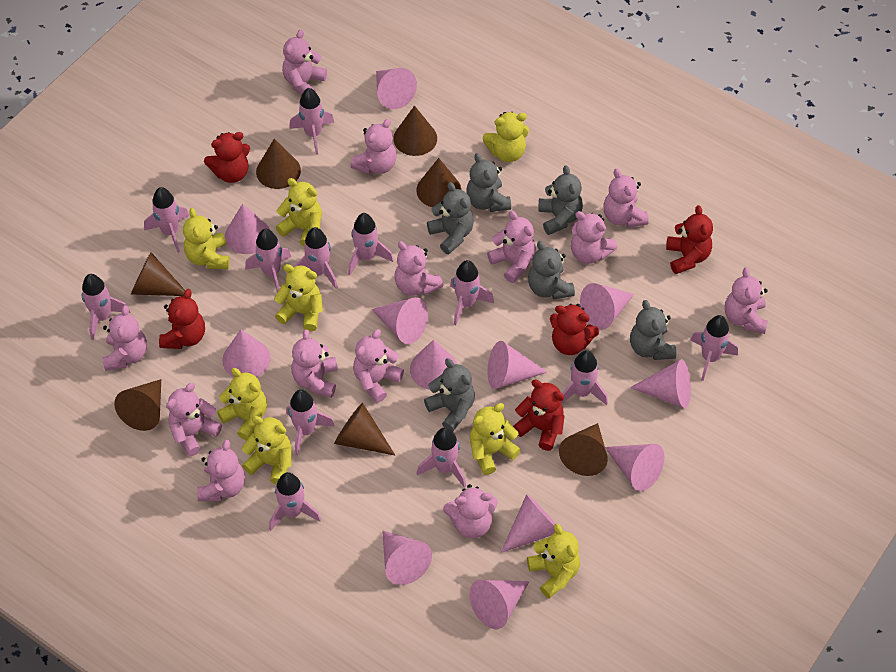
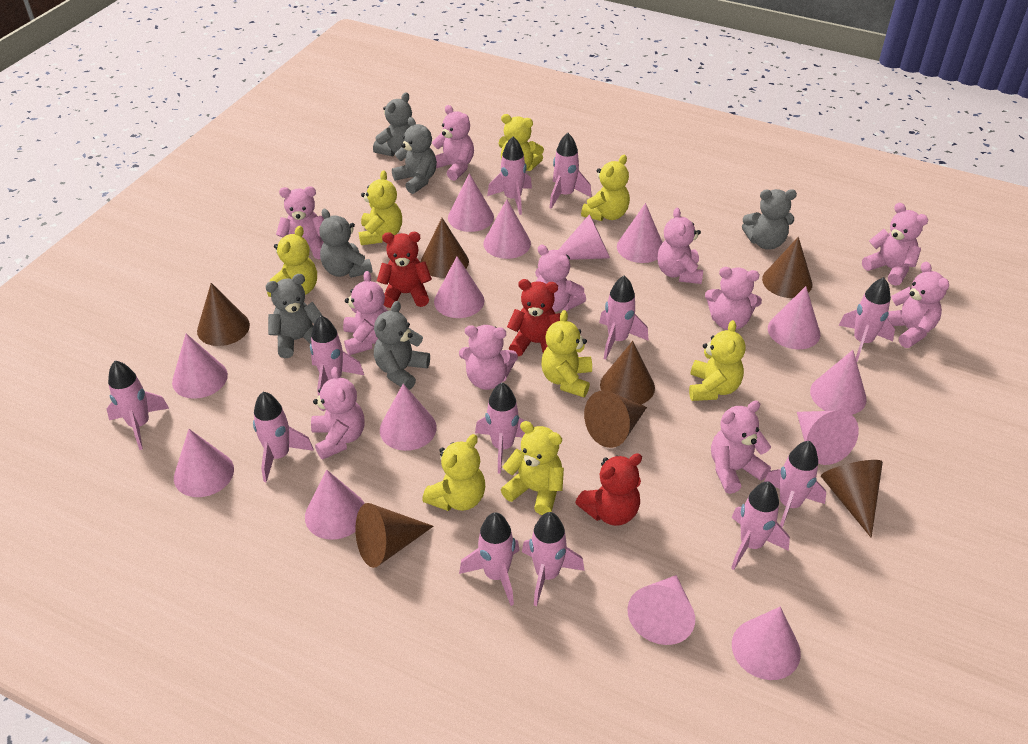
pink cone: 12 -> 14
pink teddy bear: 13 -> 11
red teddy bear: 5 -> 3

